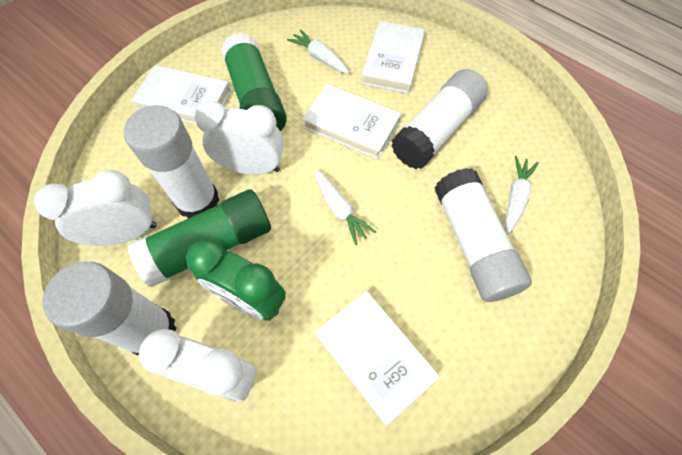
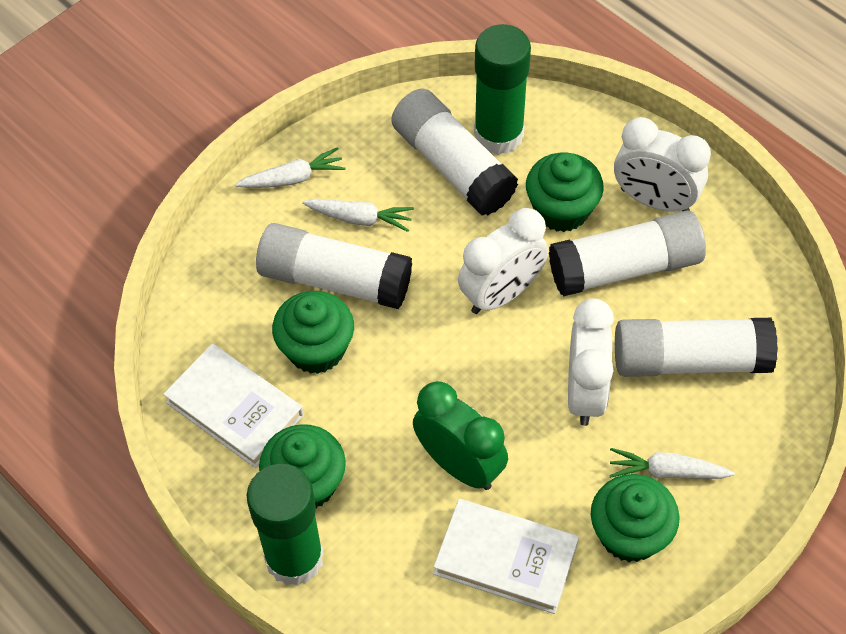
green cupcake: 0 -> 4
white book: 4 -> 2

